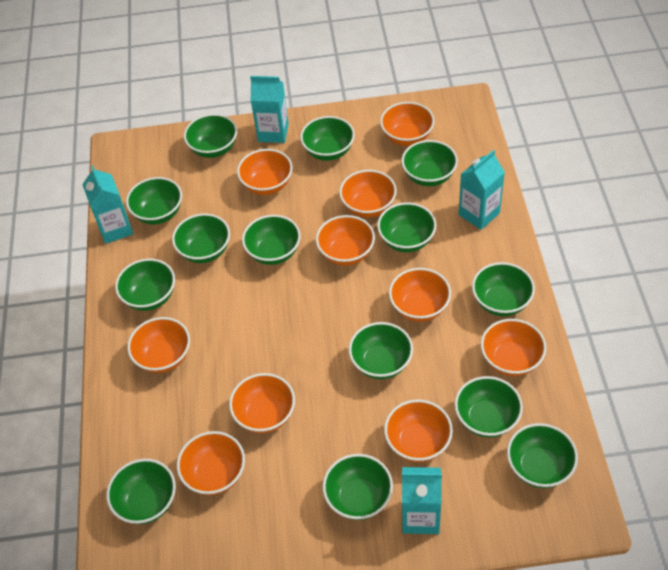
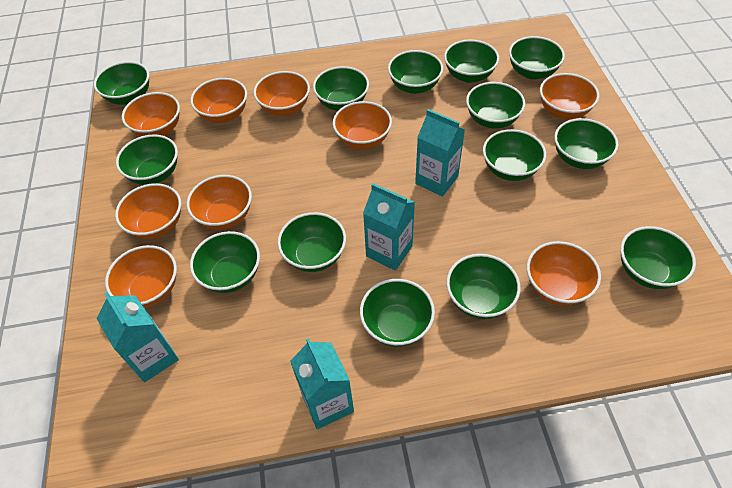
orange bowl: 10 -> 9

